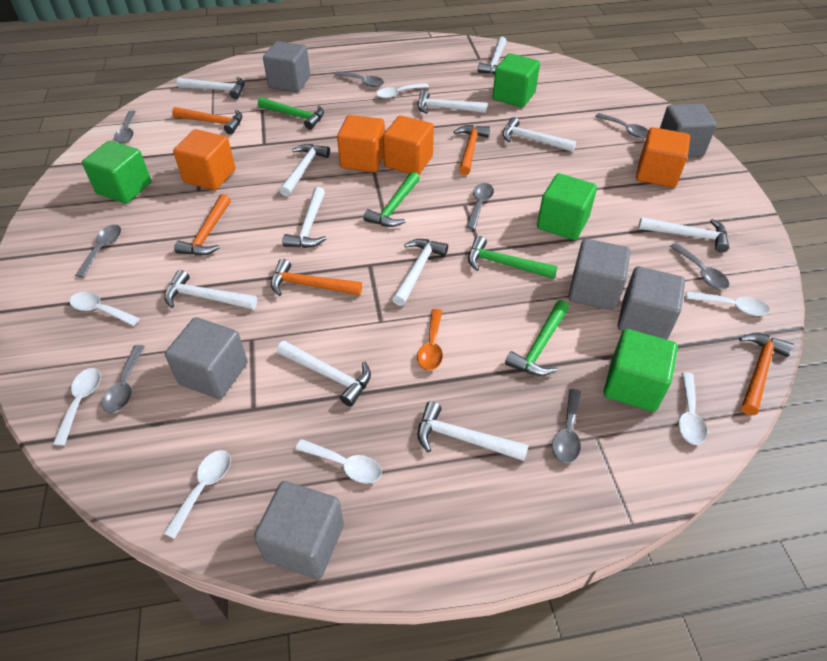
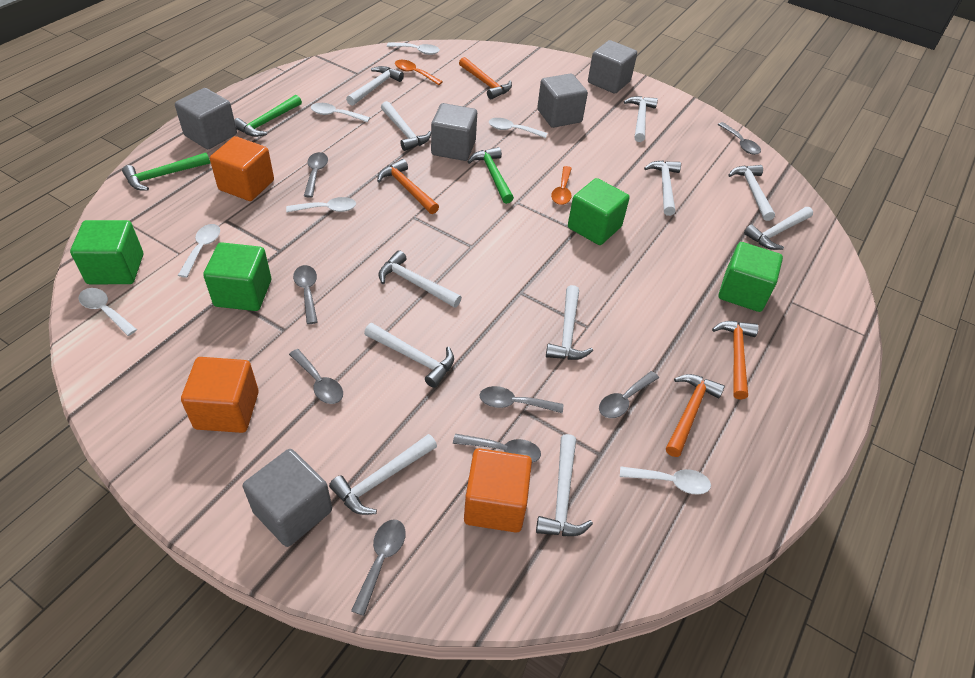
green hammer: 4 -> 3
grey cube: 6 -> 5
orange cube: 4 -> 3
orange hammer: 5 -> 4
orange spoon: 1 -> 2

